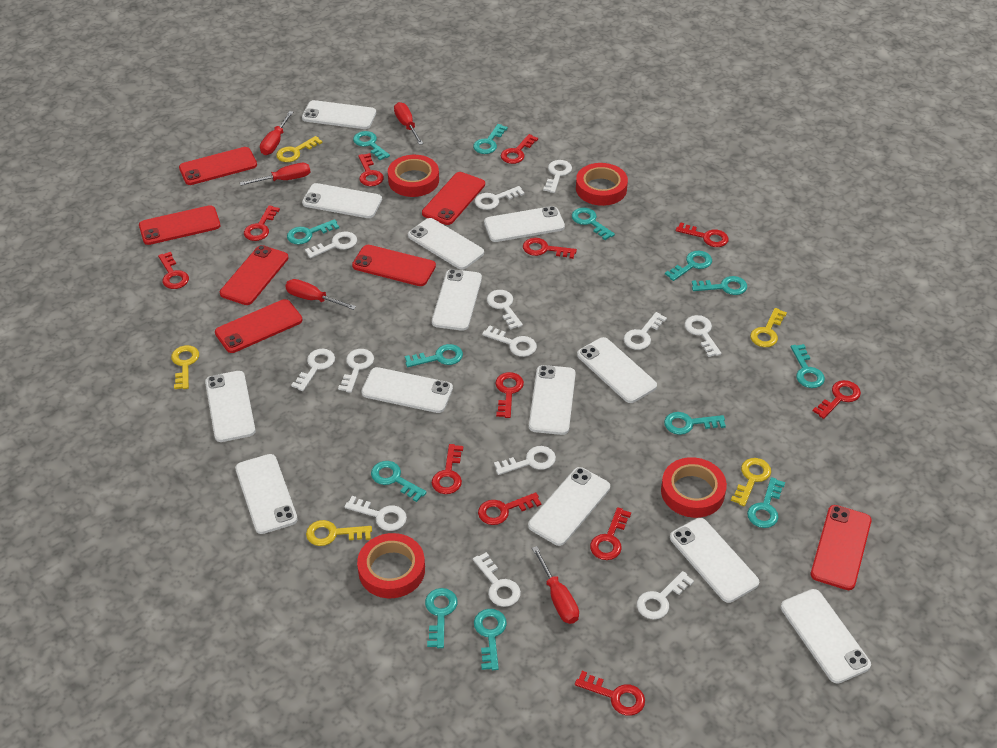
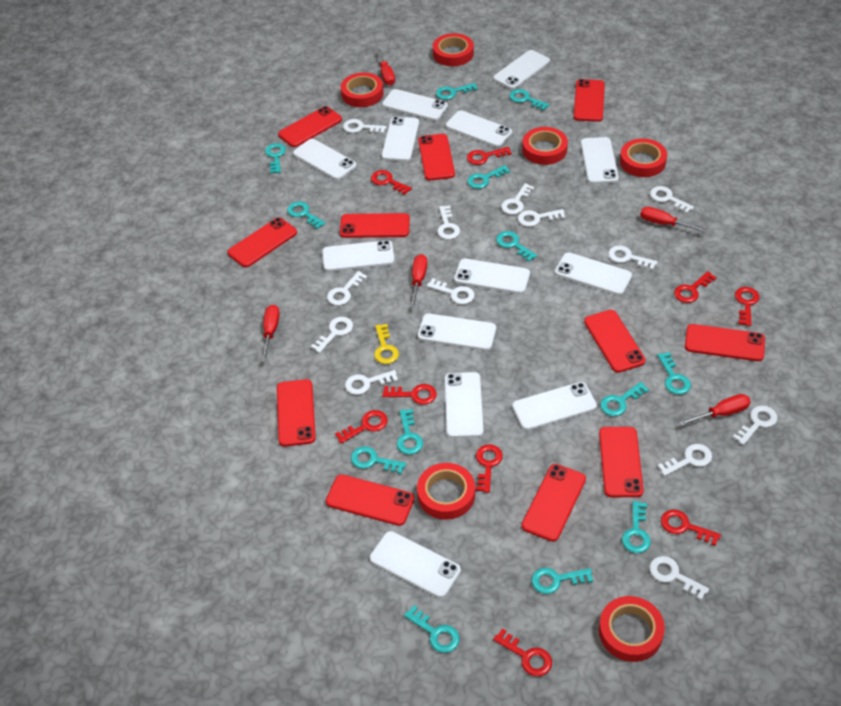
red key: 12 -> 9
red phone: 7 -> 11
red tape: 4 -> 6
yellow key: 5 -> 1

